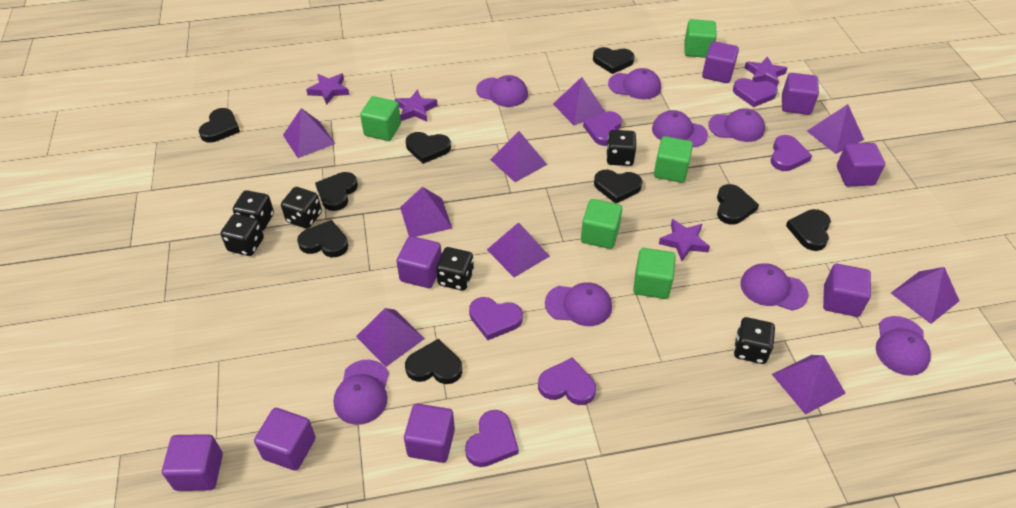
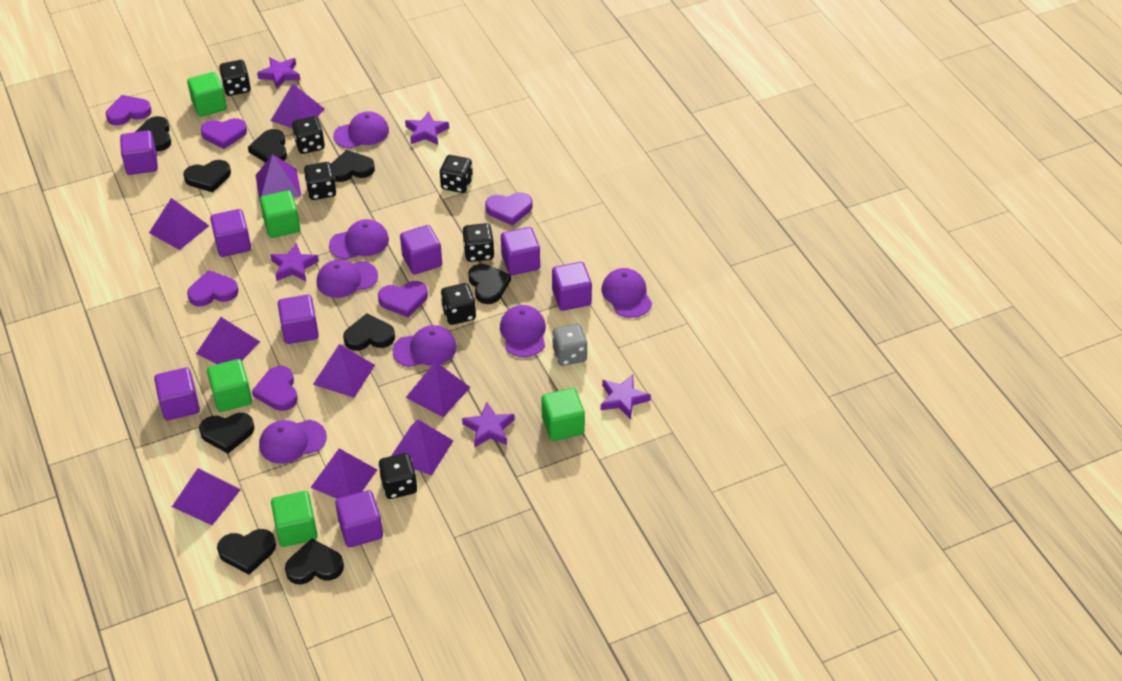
black dice: 6 -> 7
grey dice: 0 -> 1
purple cap: 8 -> 7
purple star: 4 -> 5

